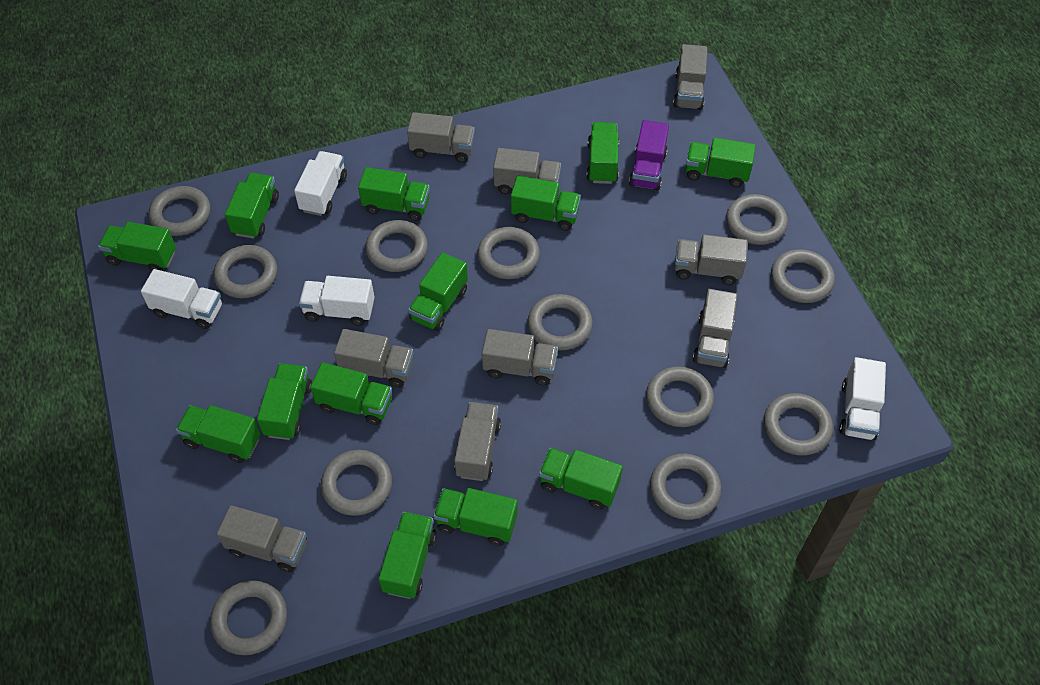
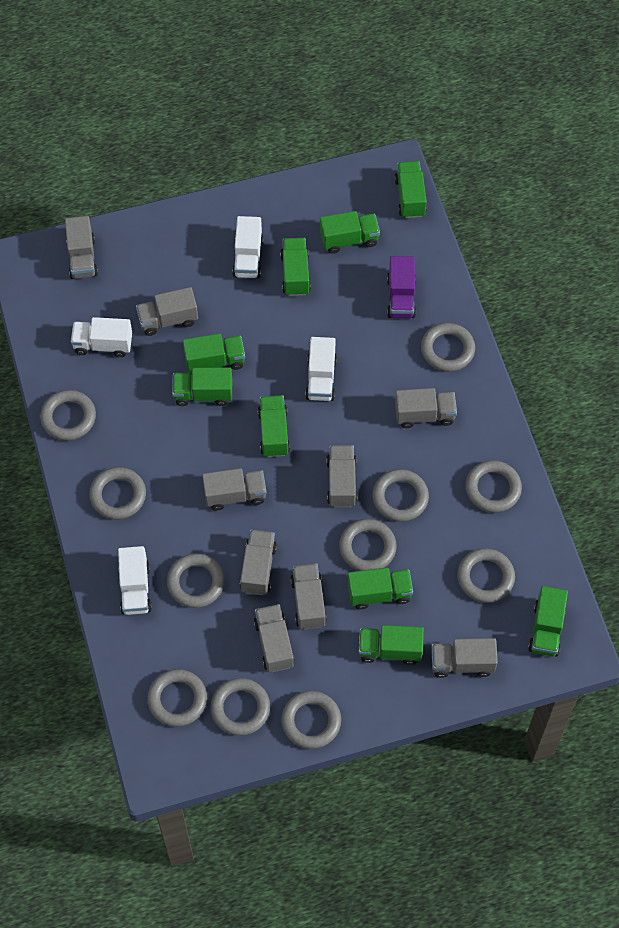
green truck: 13 -> 9
grey ring: 12 -> 11

